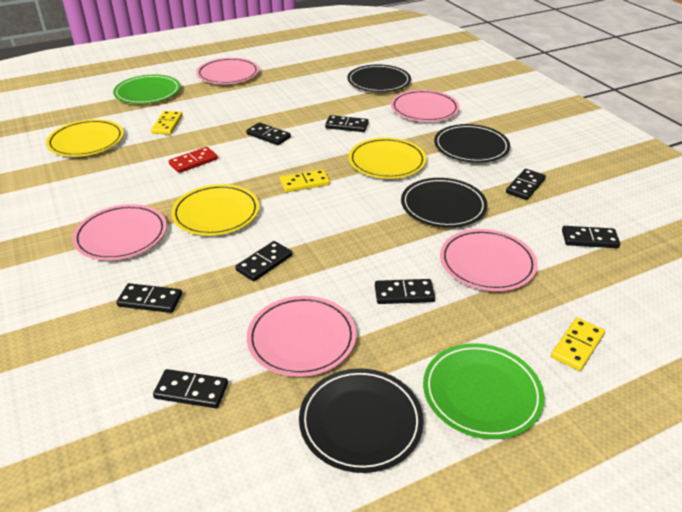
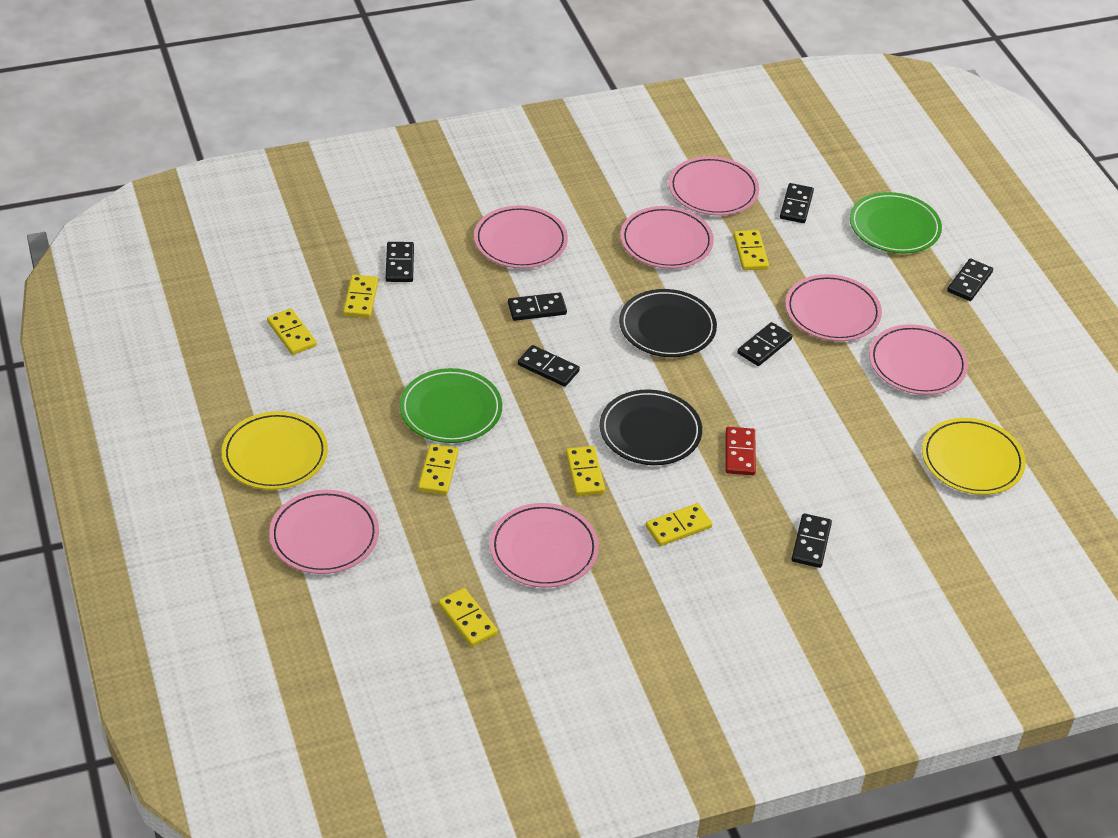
black domino: 8 -> 7
black plate: 4 -> 2
pink plate: 5 -> 7
yellow domino: 3 -> 7
yellow plate: 3 -> 2

